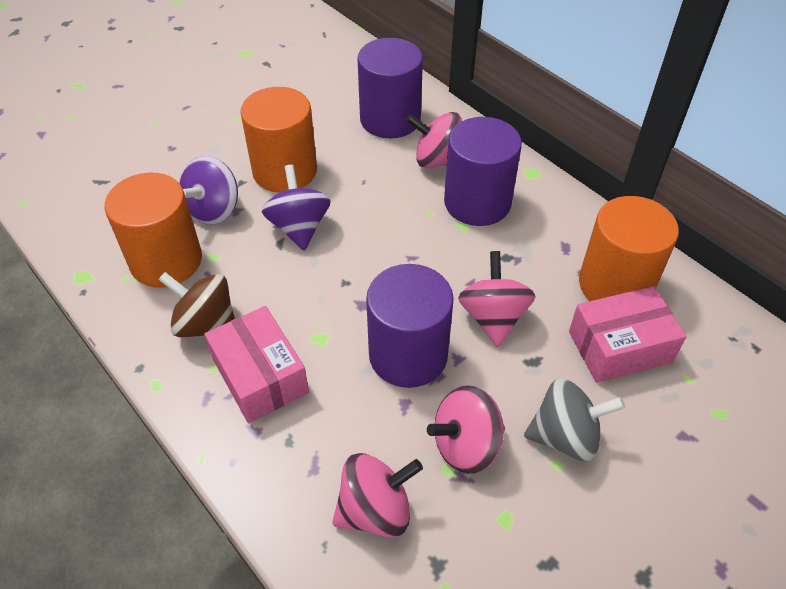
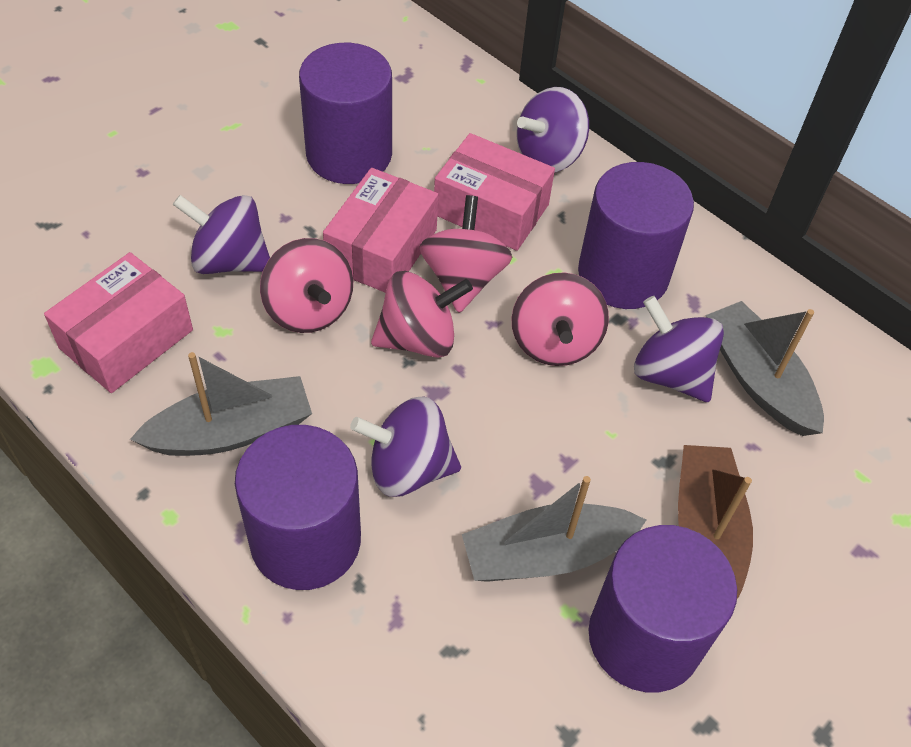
brown boat: 0 -> 1
brown spinning top: 1 -> 0
grey boat: 0 -> 3
grey spinning top: 1 -> 0
orange cylinder: 3 -> 0
pink box: 2 -> 3
purple cylinder: 3 -> 4
purple spinning top: 2 -> 4

